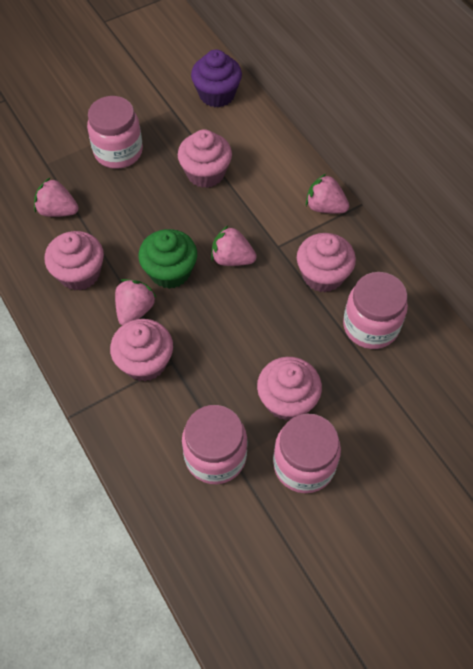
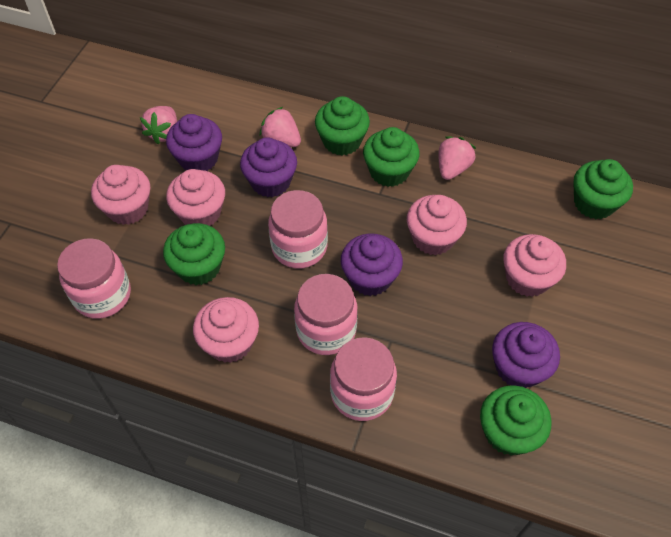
green cupcake: 1 -> 5
pink strawberry: 4 -> 3
purple cupcake: 1 -> 4

